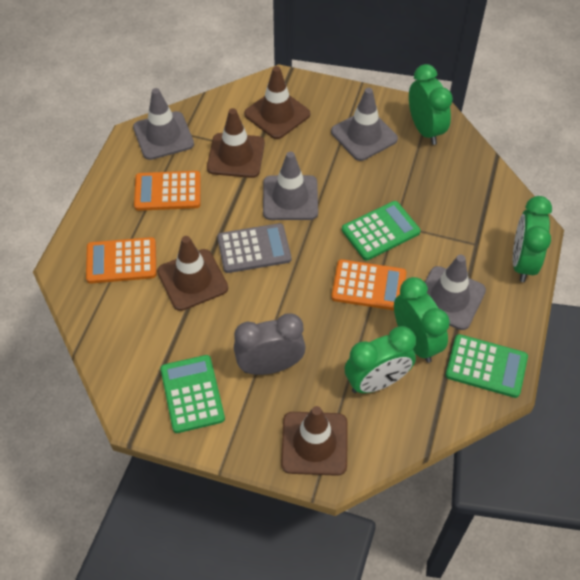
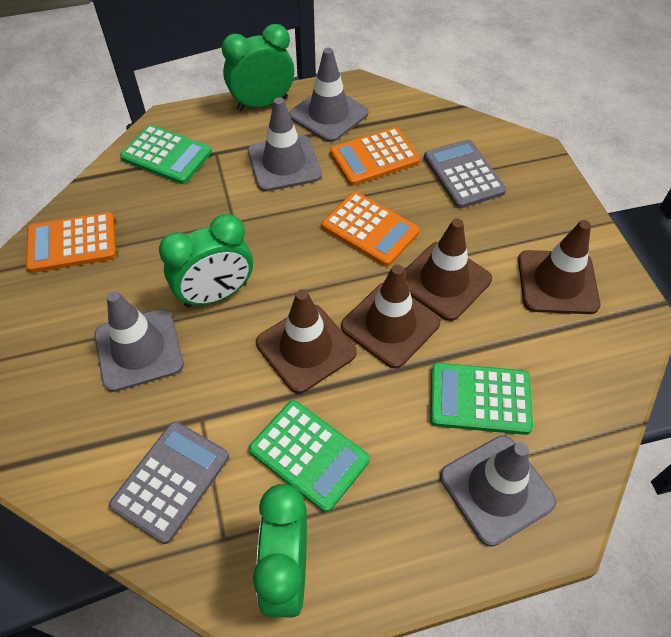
green clock: 4 -> 3
grey calculator: 1 -> 2
grey clock: 1 -> 0

